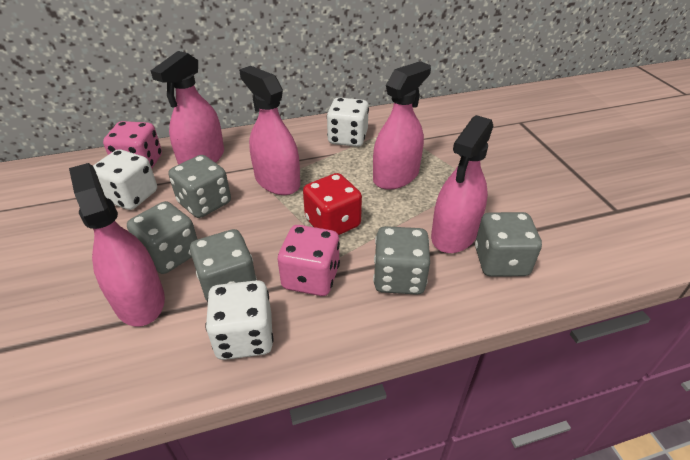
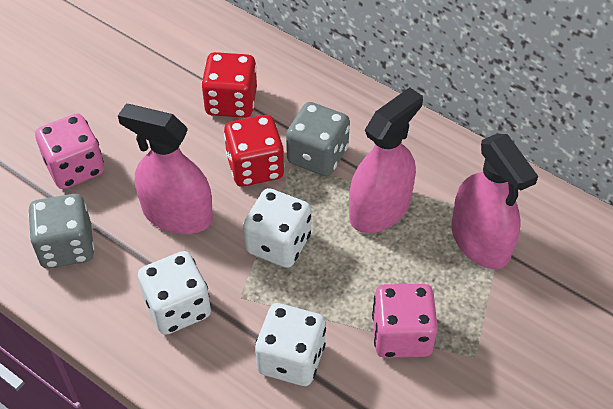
grey dice: 5 -> 2
pink spray bottle: 5 -> 3
red dice: 1 -> 2

